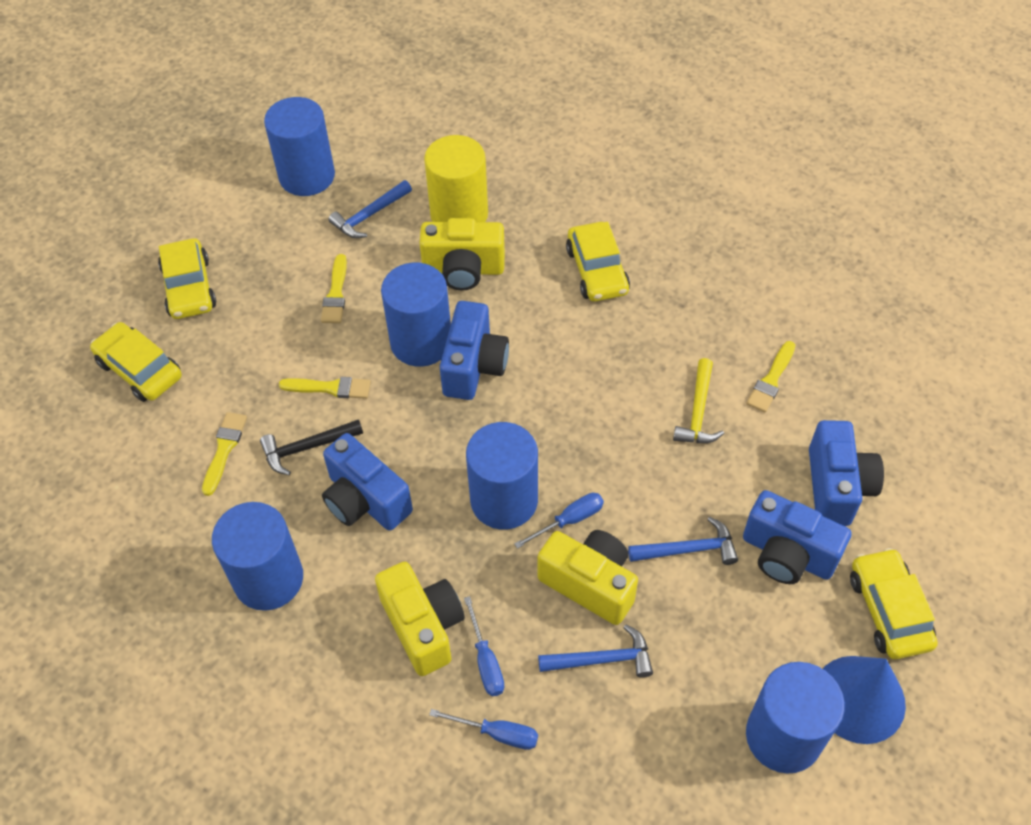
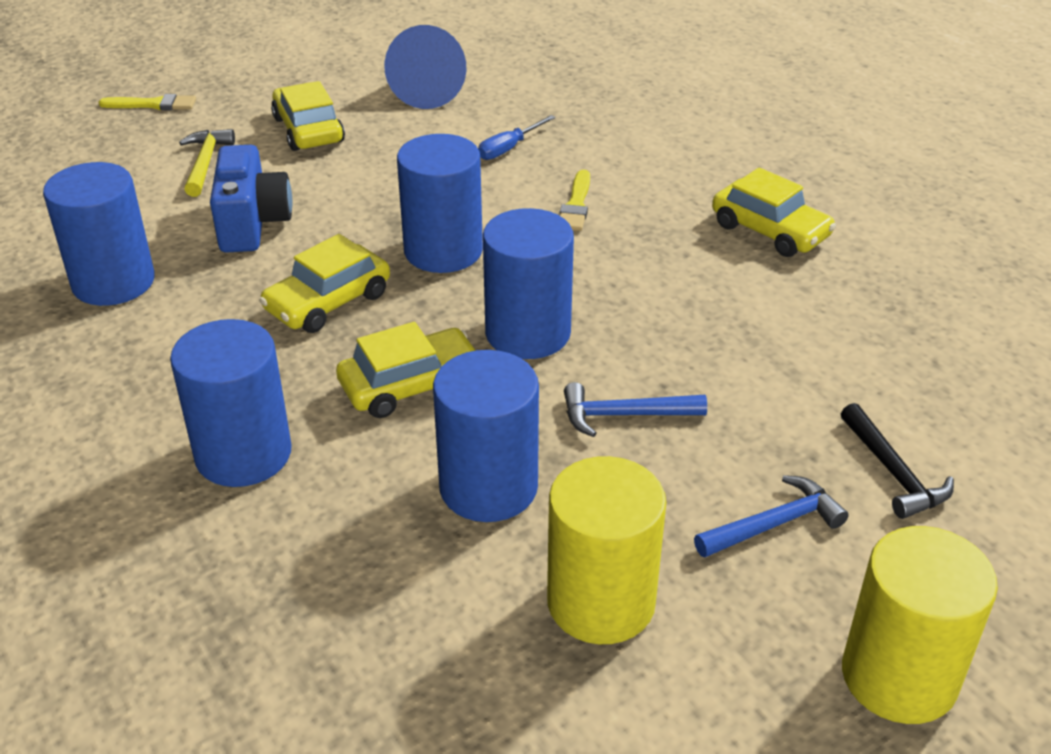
blue camera: 4 -> 1
blue hammer: 3 -> 2
blue screwdriver: 3 -> 1
yellow brush: 4 -> 2
yellow camera: 3 -> 0
yellow cylinder: 1 -> 2

